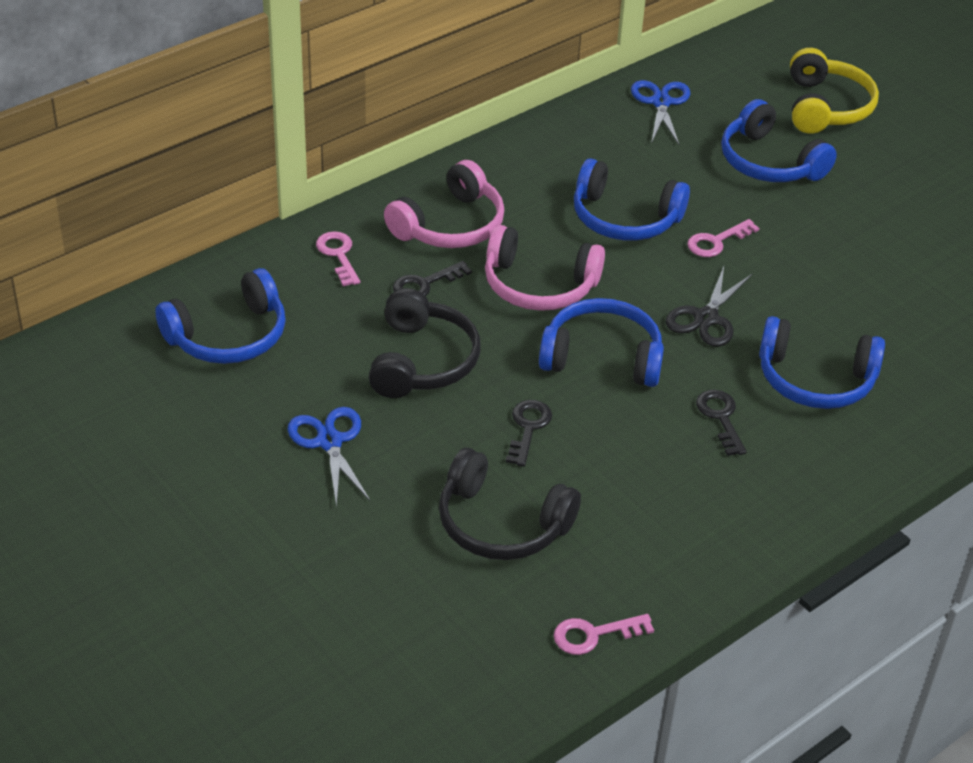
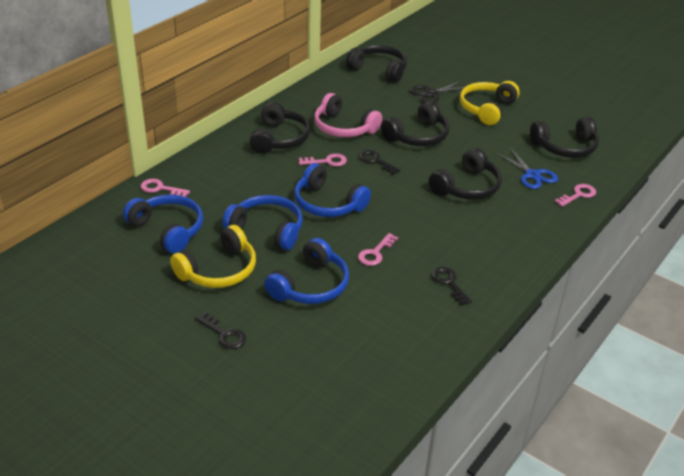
black headphones: 2 -> 5
blue headphones: 5 -> 4
blue scissors: 2 -> 1
pink headphones: 2 -> 1
pink key: 3 -> 4
yellow headphones: 1 -> 2

